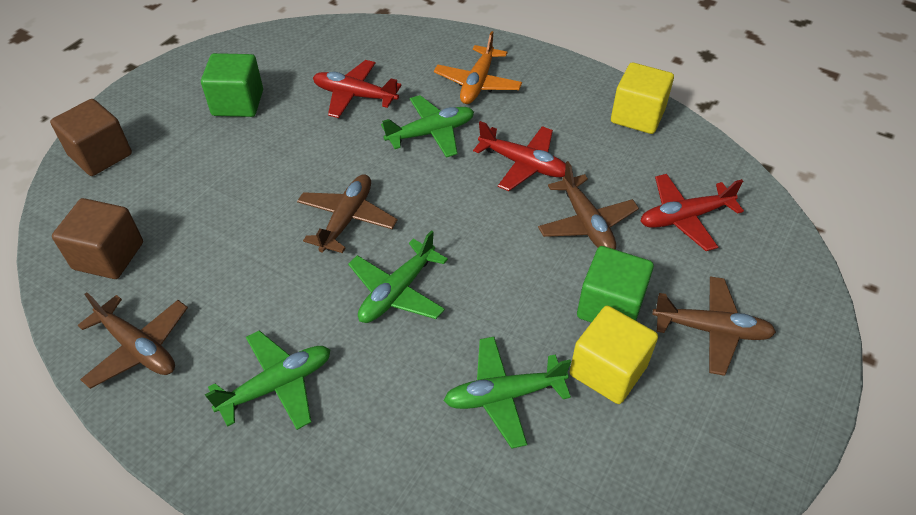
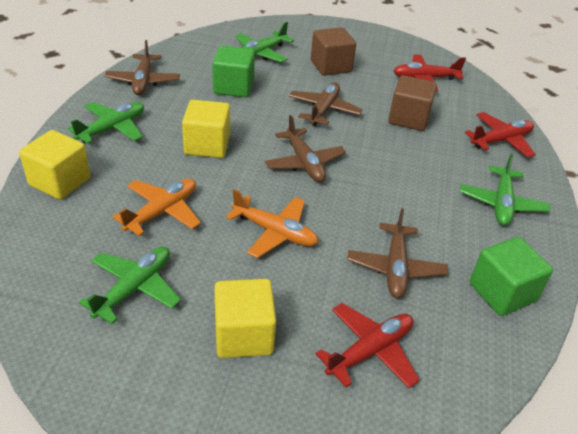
orange plane: 1 -> 2
yellow cube: 2 -> 3

